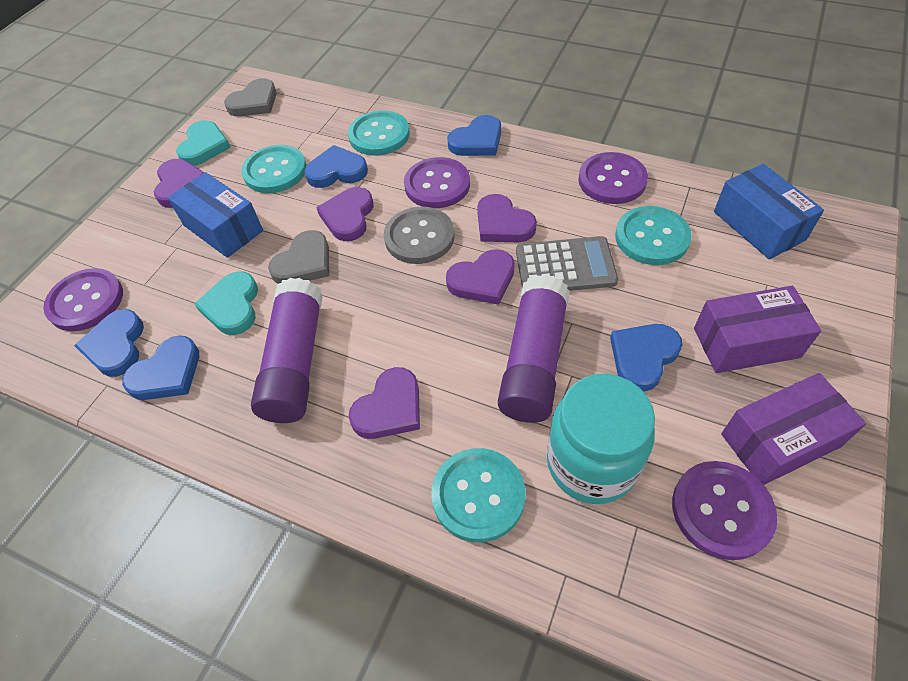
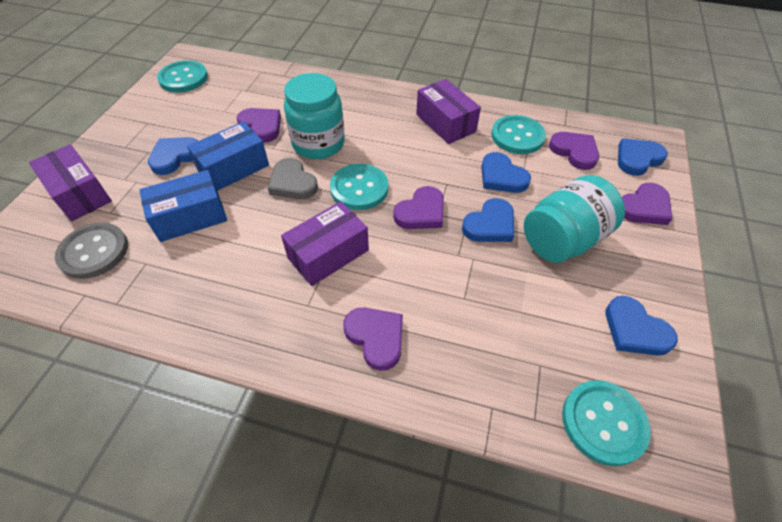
grey calculator: 1 -> 0
grey heart: 2 -> 1
purple box: 2 -> 3
purple button: 4 -> 0
purple glue stick: 2 -> 0
turquoise heart: 2 -> 0
turquoise jar: 1 -> 2

